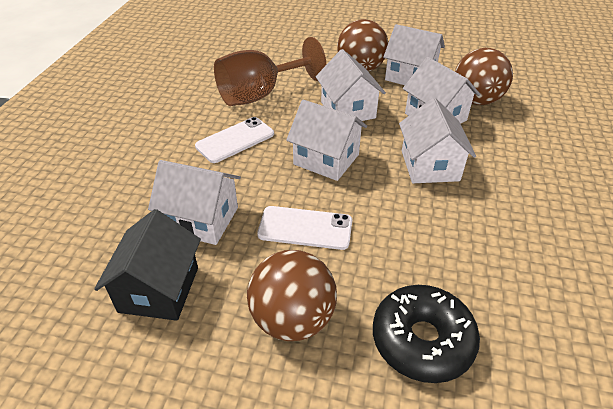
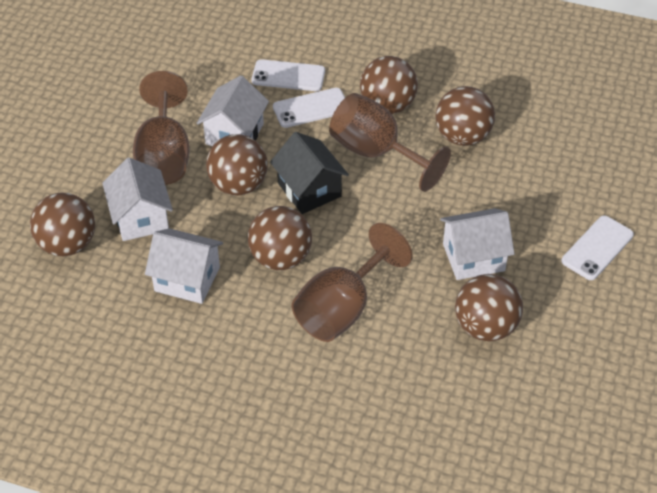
black donut: 1 -> 0
brown ball: 3 -> 6
brown goblet: 1 -> 3
white house: 6 -> 4
white phone: 2 -> 3

